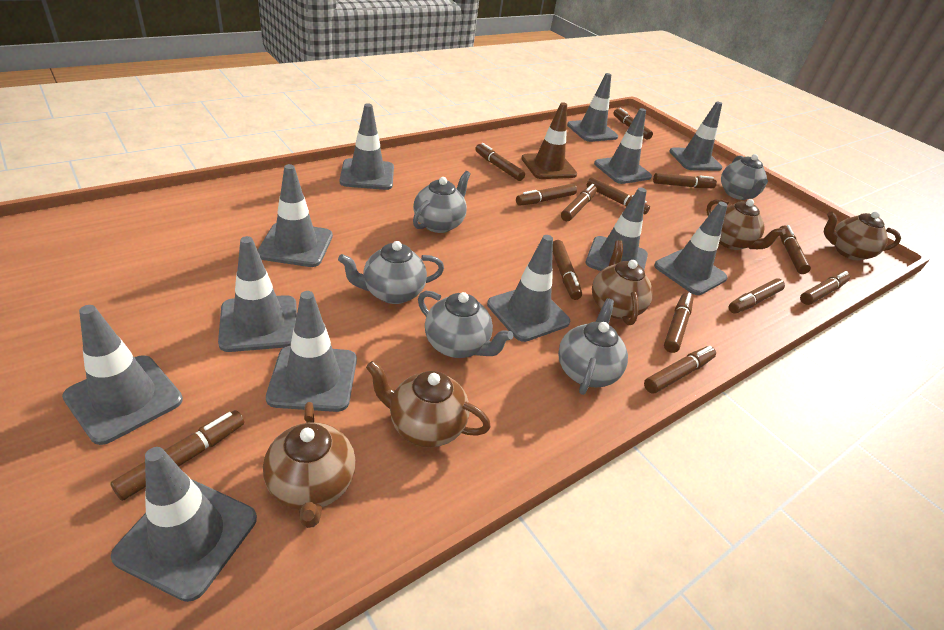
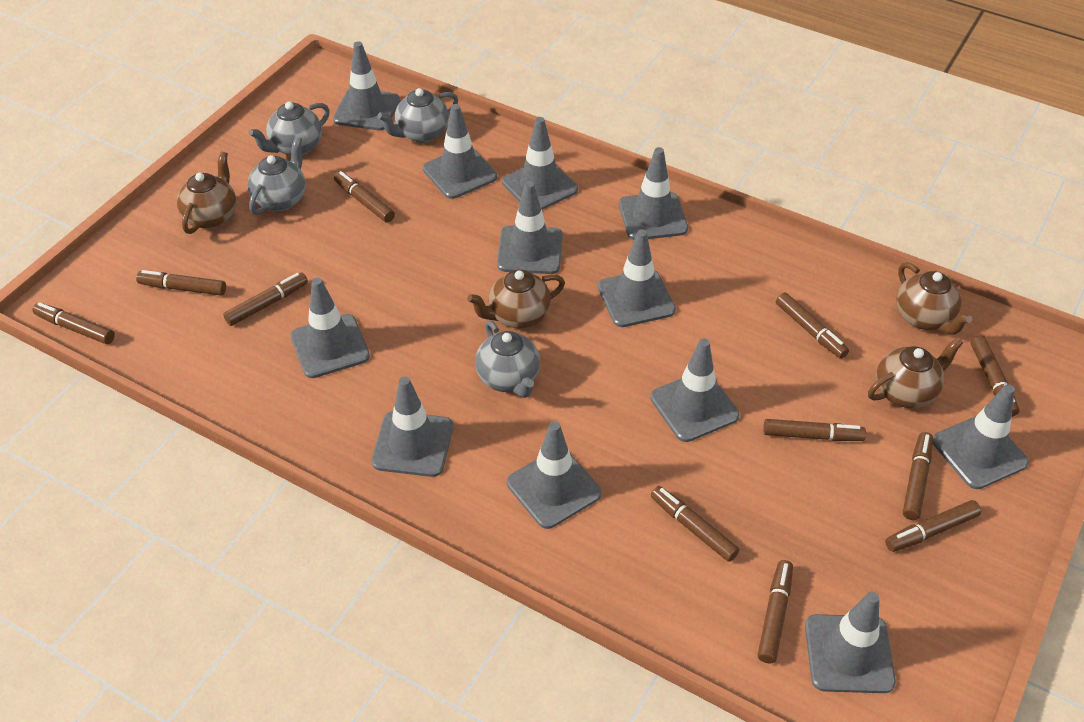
brown marker: 13 -> 11
brown teapot: 5 -> 4
brown traffic cone: 1 -> 0
grey teapot: 5 -> 4

